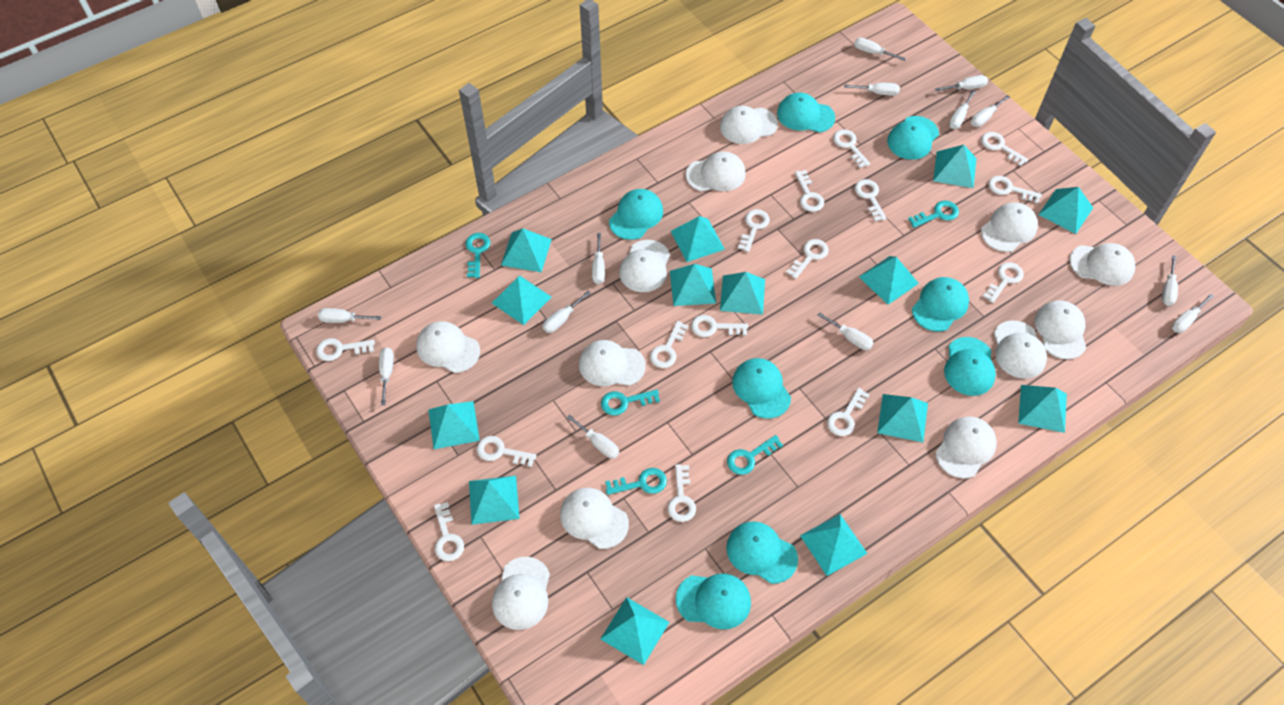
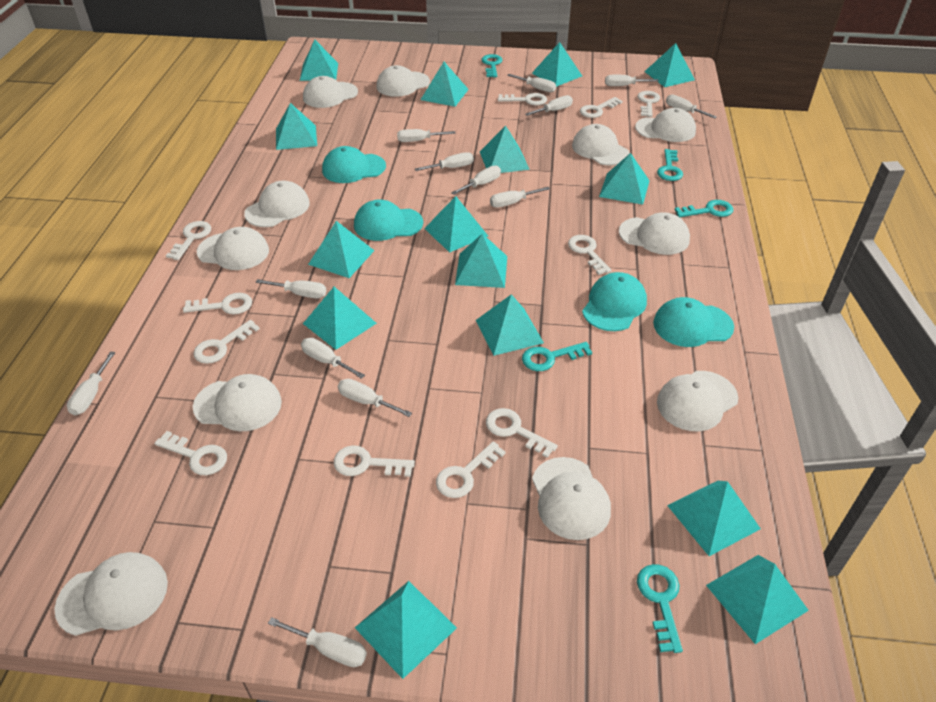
turquoise cap: 8 -> 4
turquoise pyramid: 14 -> 15
white cap: 12 -> 11
white key: 15 -> 11

